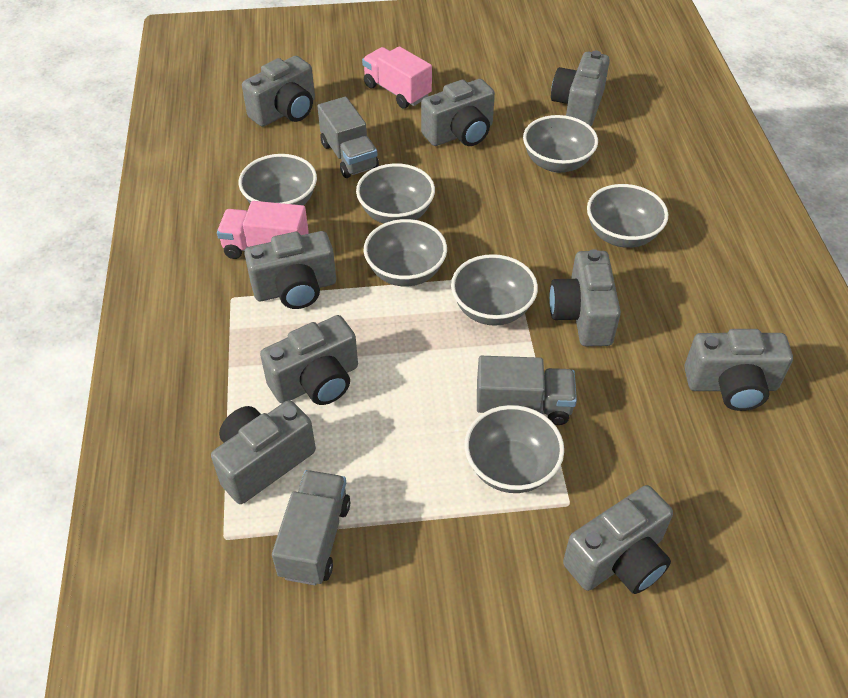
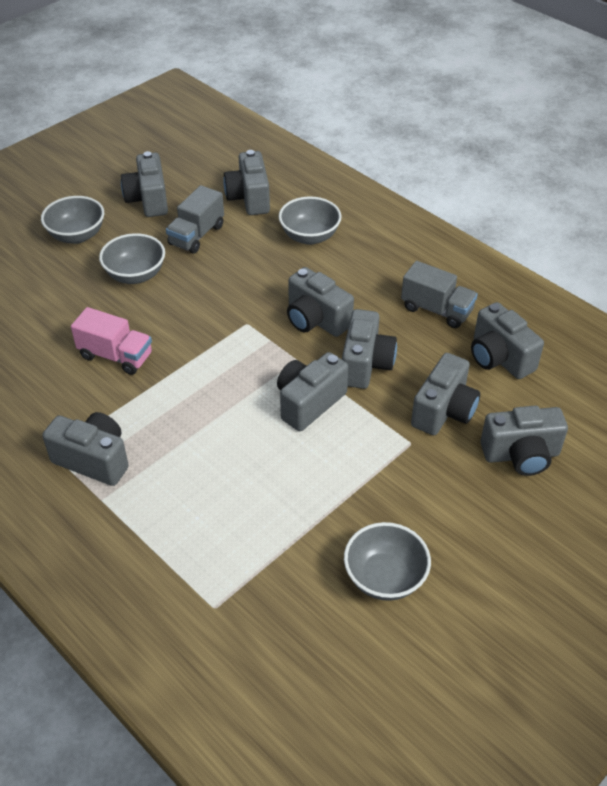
grey bowl: 7 -> 4
grey truck: 3 -> 2
pink truck: 2 -> 1

